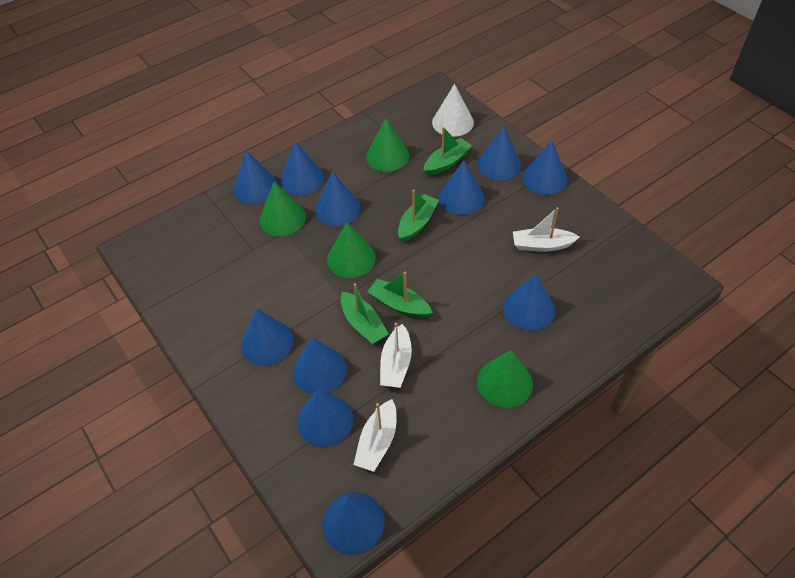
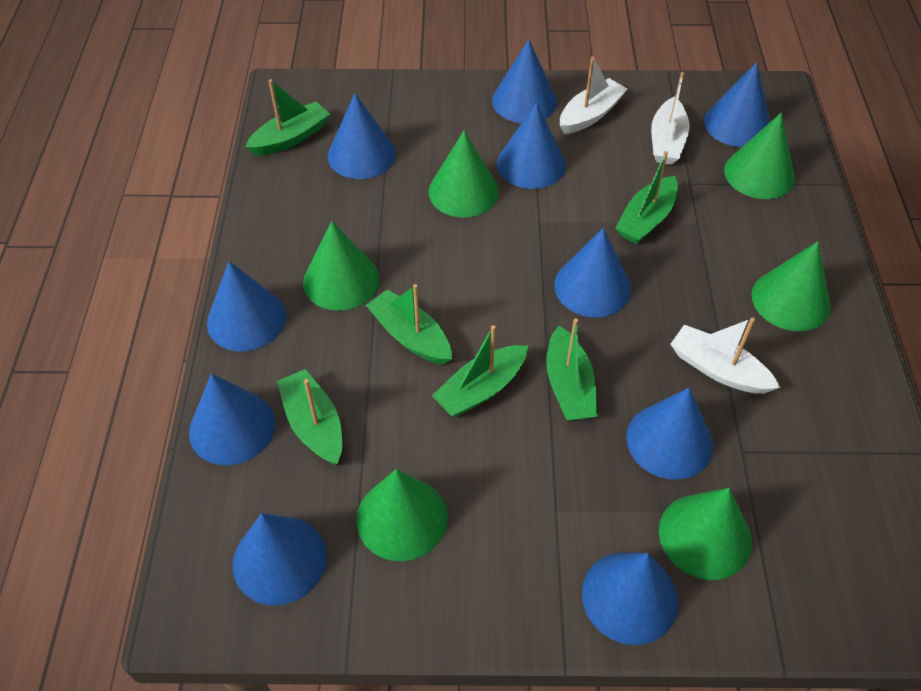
blue cone: 11 -> 10
green boat: 4 -> 6
green cone: 4 -> 6
white cone: 1 -> 0

